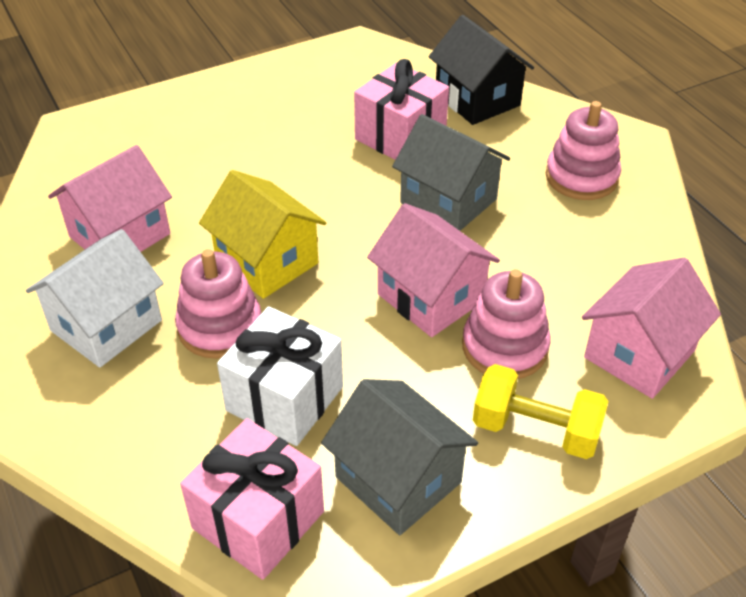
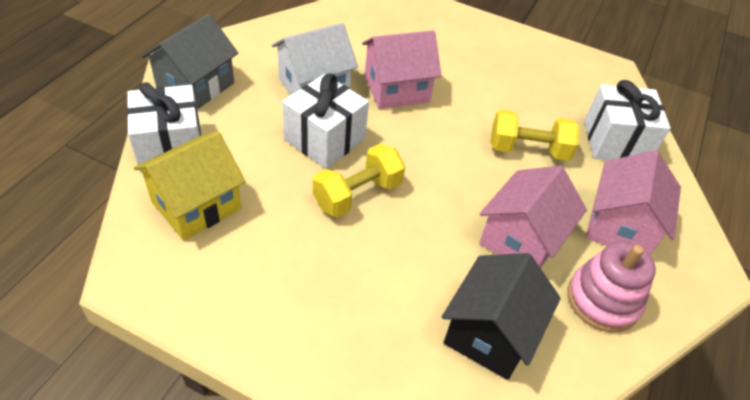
grey house: 2 -> 1
pink gift: 2 -> 0
pink stacking toy: 3 -> 1
white gift: 1 -> 3
yellow dumbbell: 1 -> 2

